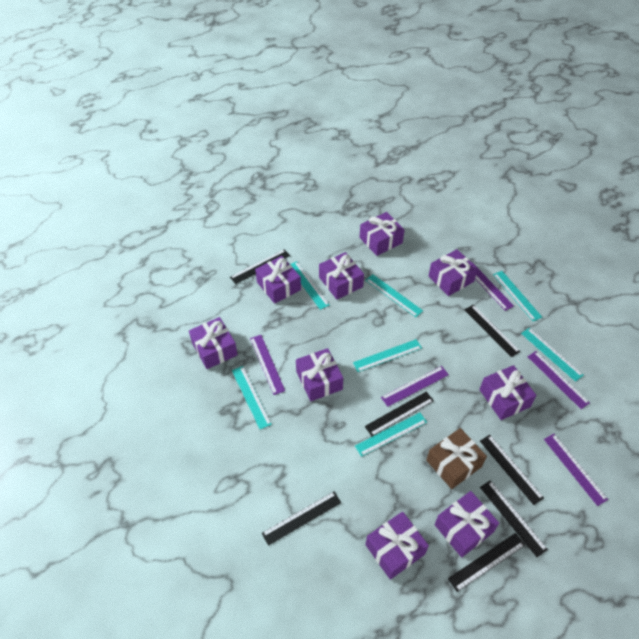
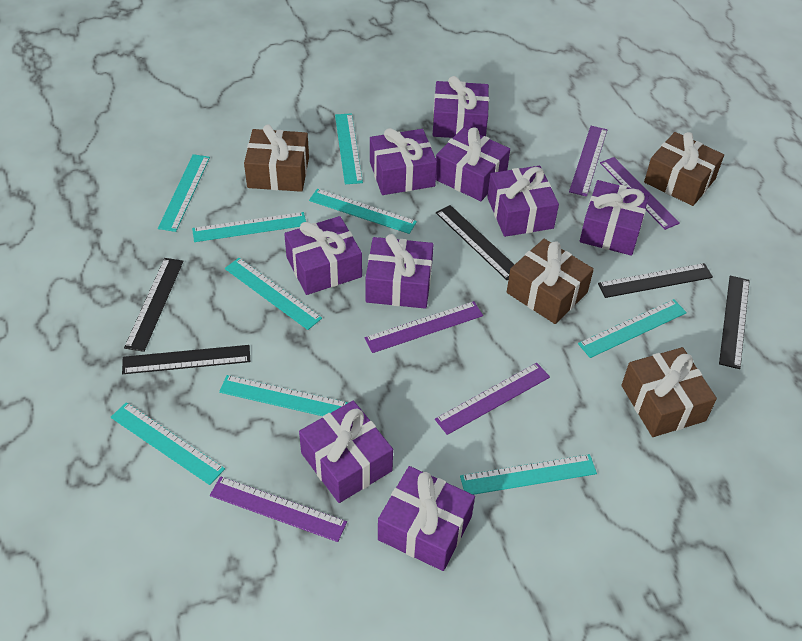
black ruler: 7 -> 5
brown gift: 1 -> 4
turquoise ruler: 7 -> 9

